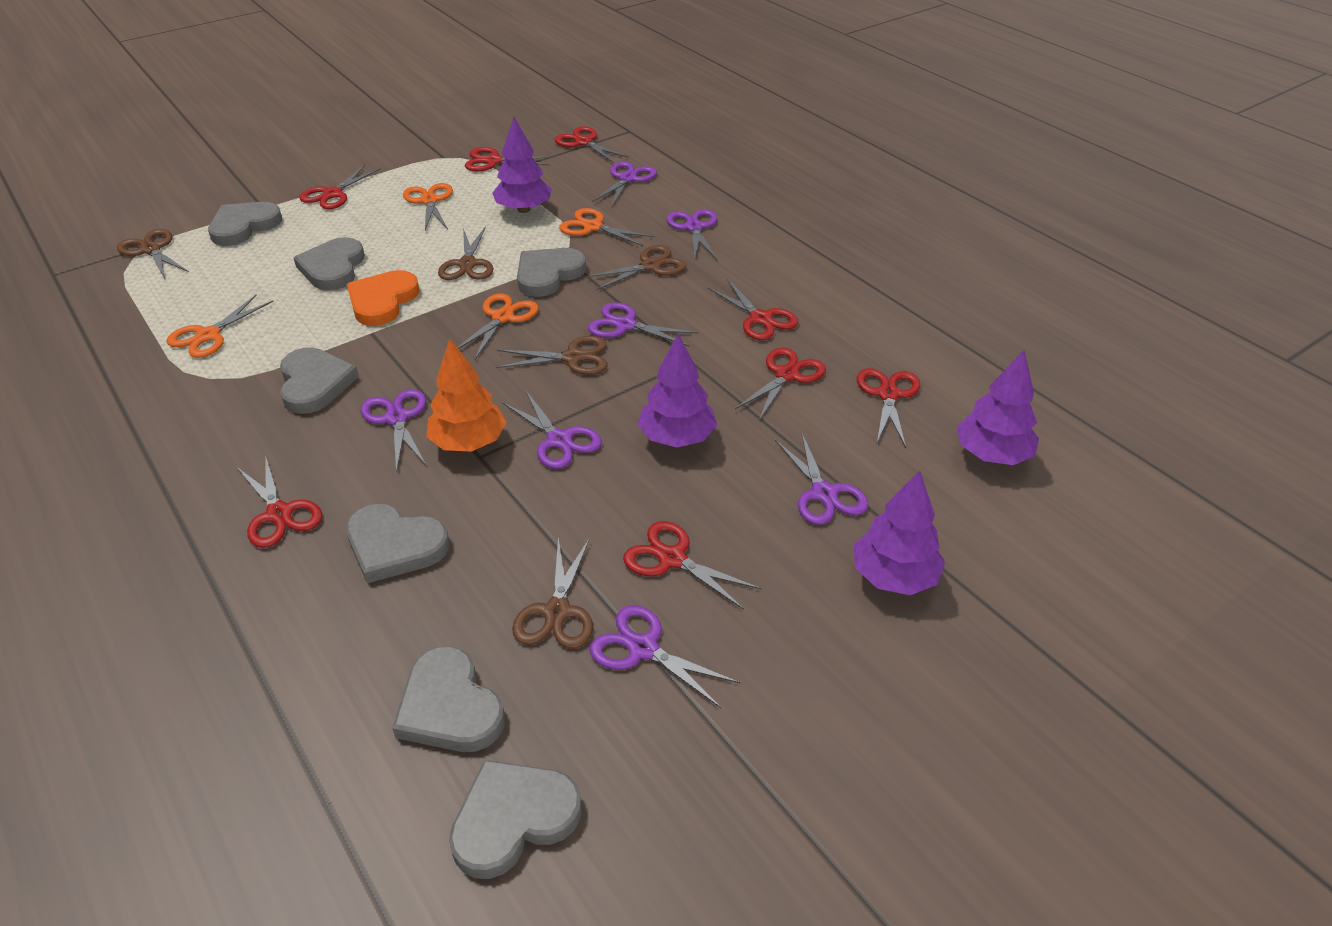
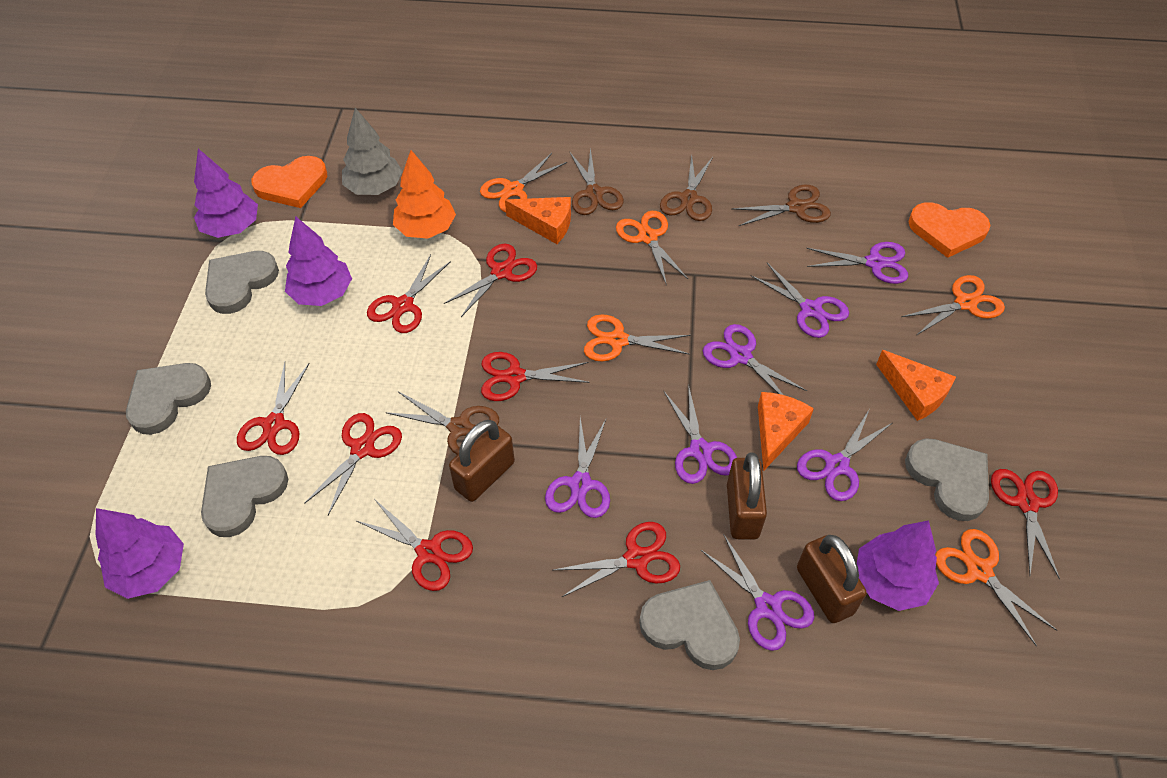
brown padlock: 0 -> 3
brown scissors: 5 -> 4
grey heart: 7 -> 5
grey tree: 0 -> 1
orange cheese: 0 -> 3
orange heart: 1 -> 2
orange scissors: 4 -> 5

